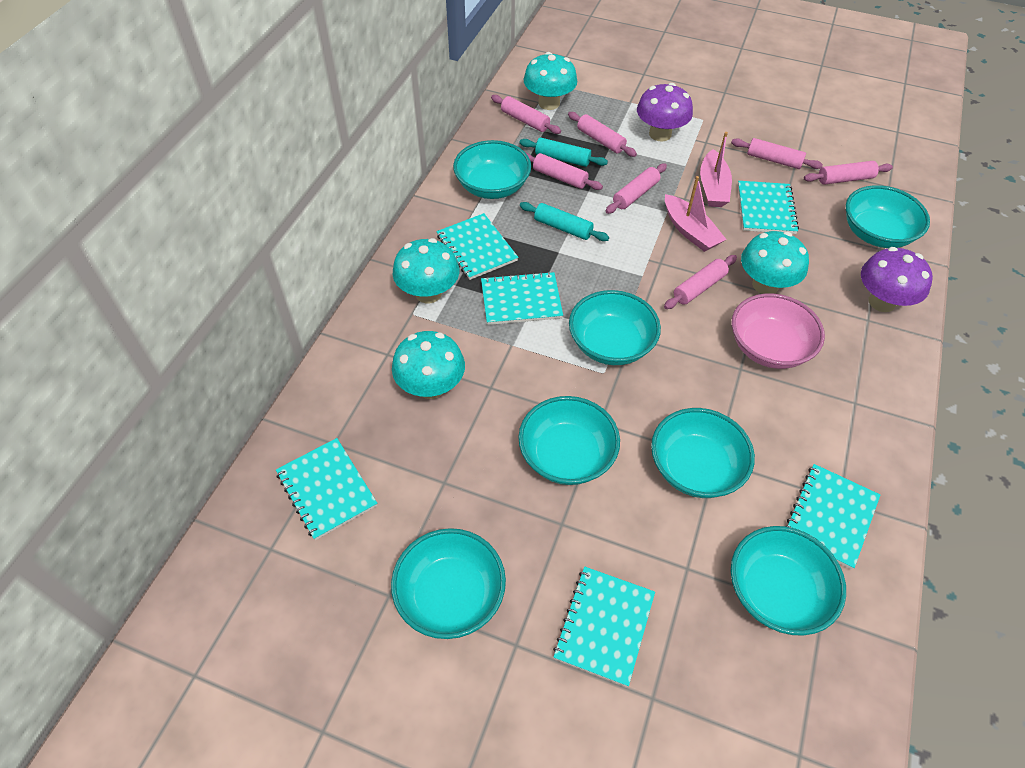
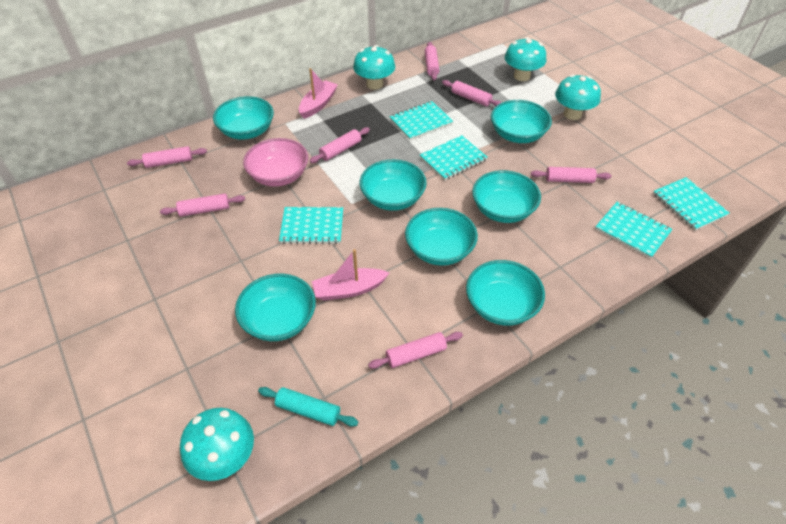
purple mushroom: 2 -> 0
turquoise notebook: 6 -> 5
turquoise rolling pin: 2 -> 1

